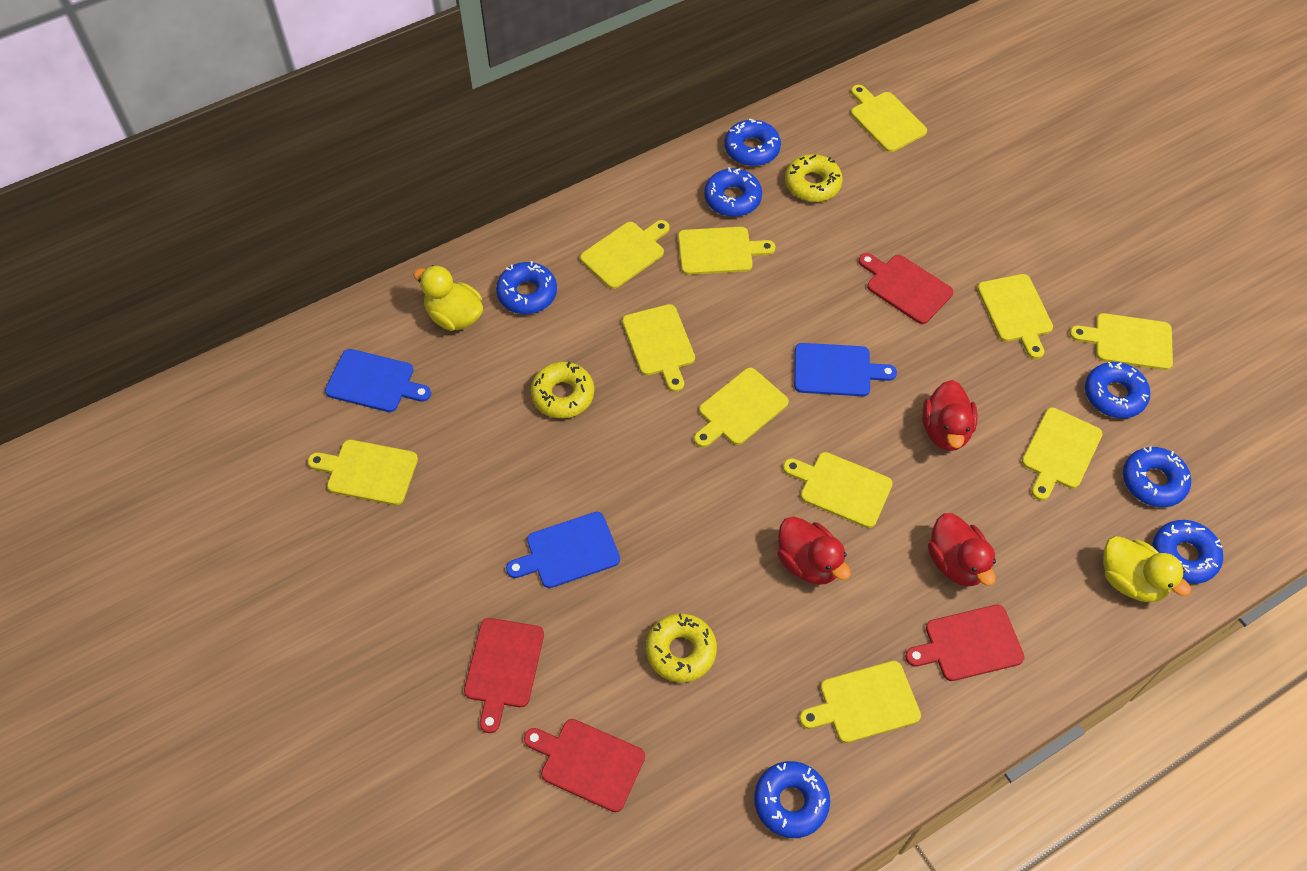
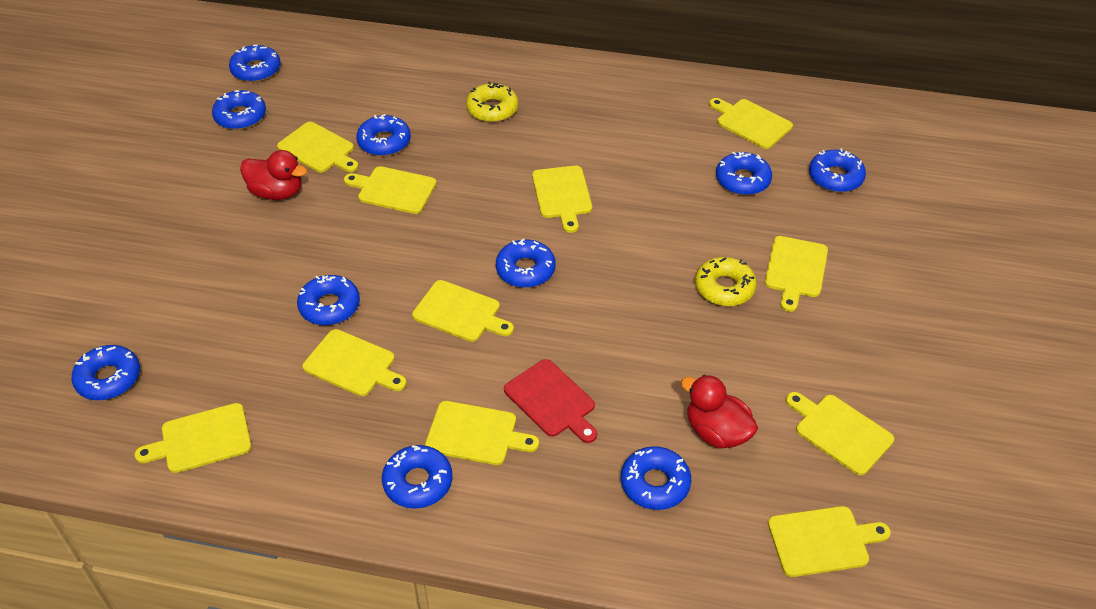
blue cutting board: 3 -> 0
blue donut: 7 -> 10
red cutting board: 4 -> 1
red duck: 3 -> 2
yellow donut: 3 -> 2
yellow duck: 2 -> 0

